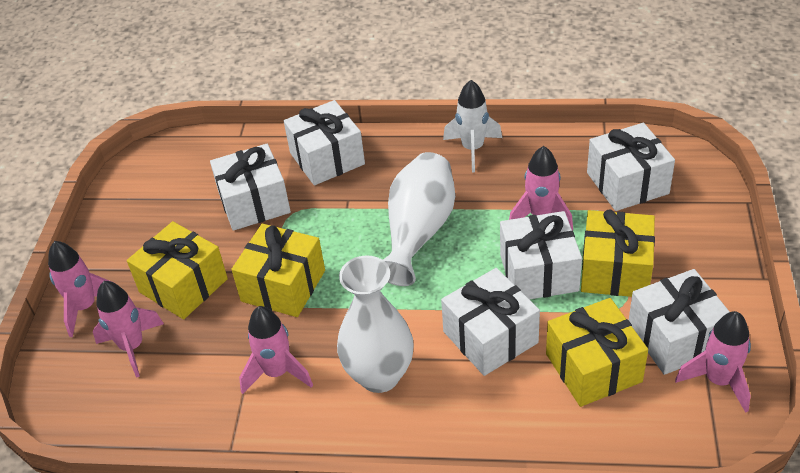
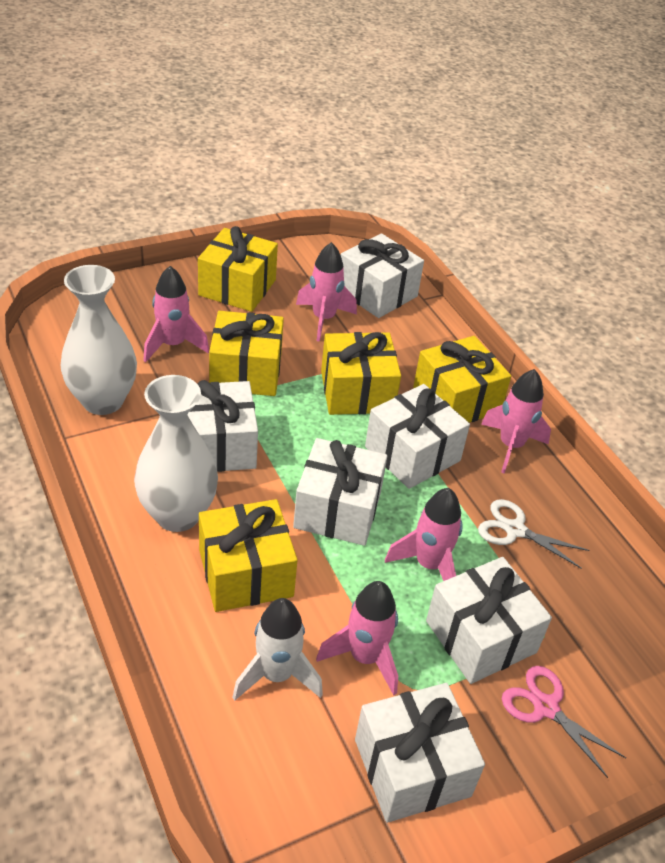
pink scissors: 0 -> 1
white scissors: 0 -> 1
yellow gift: 4 -> 5

